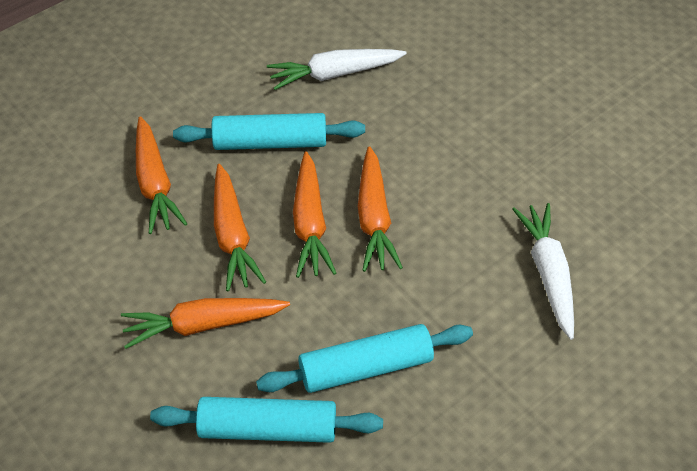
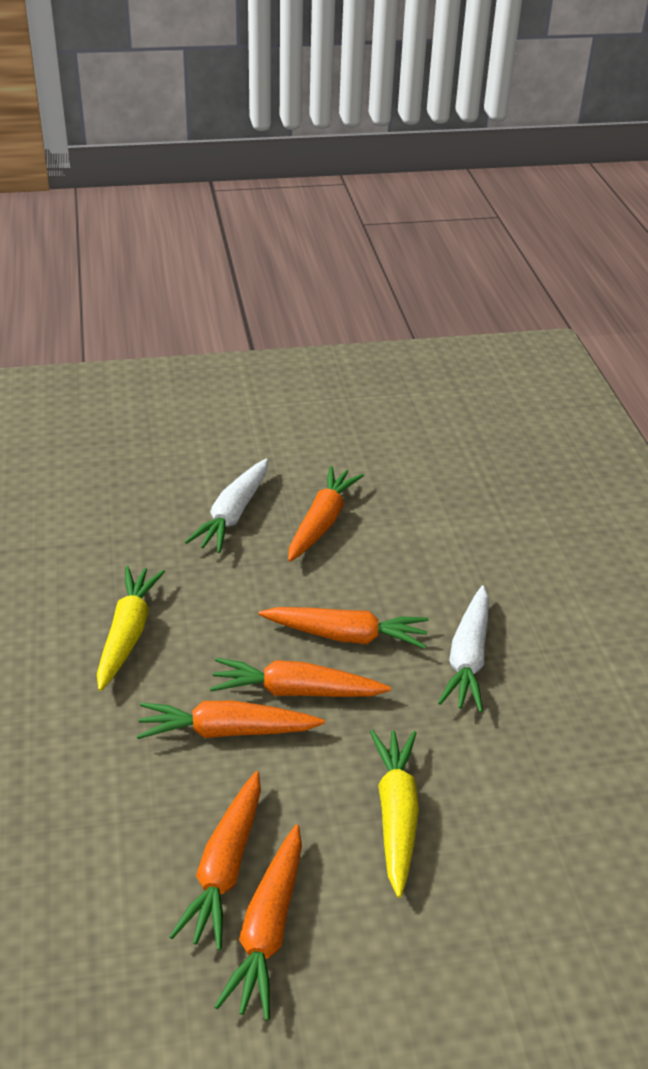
orange carrot: 5 -> 6
turquoise rolling pin: 3 -> 0
yellow carrot: 0 -> 2

